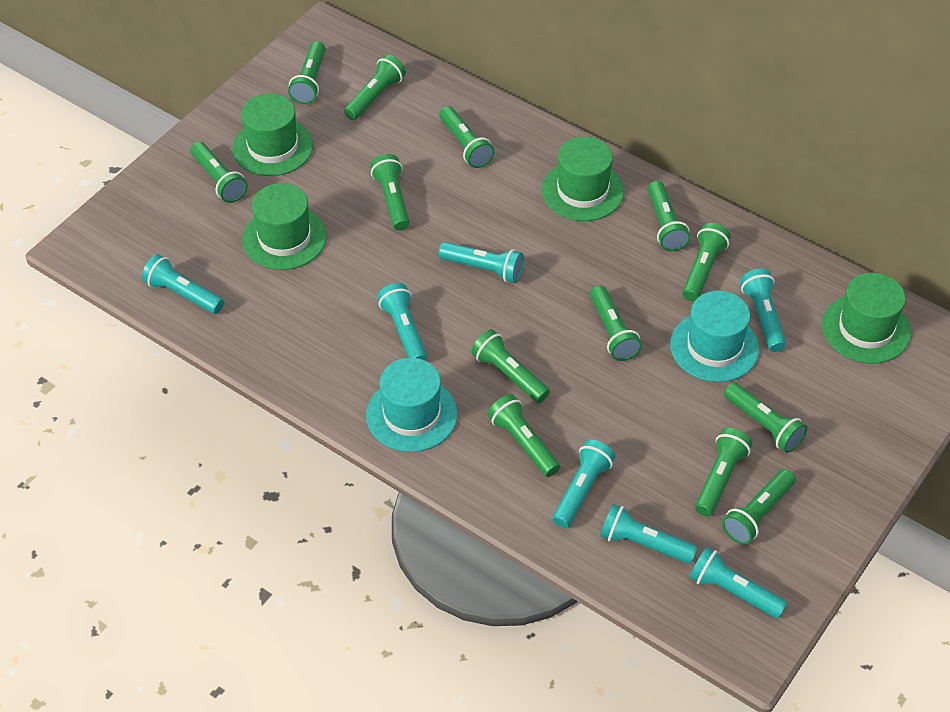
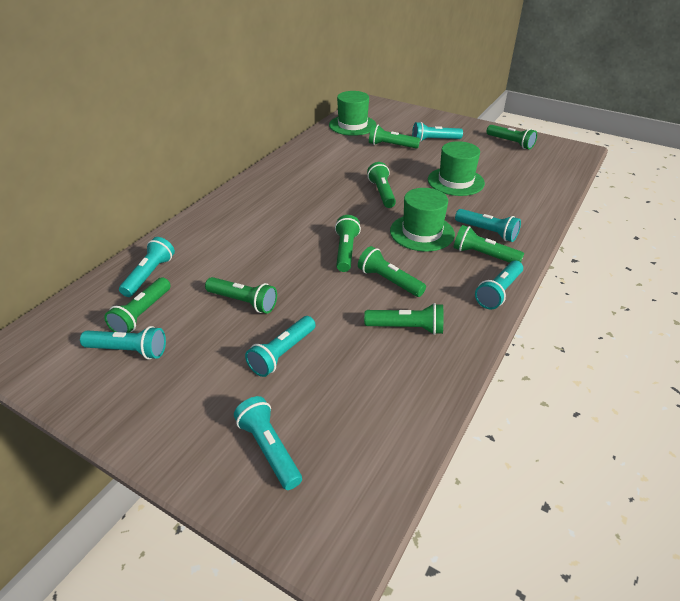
green flashlight: 13 -> 9
green hat: 4 -> 3
turquoise hat: 2 -> 0

